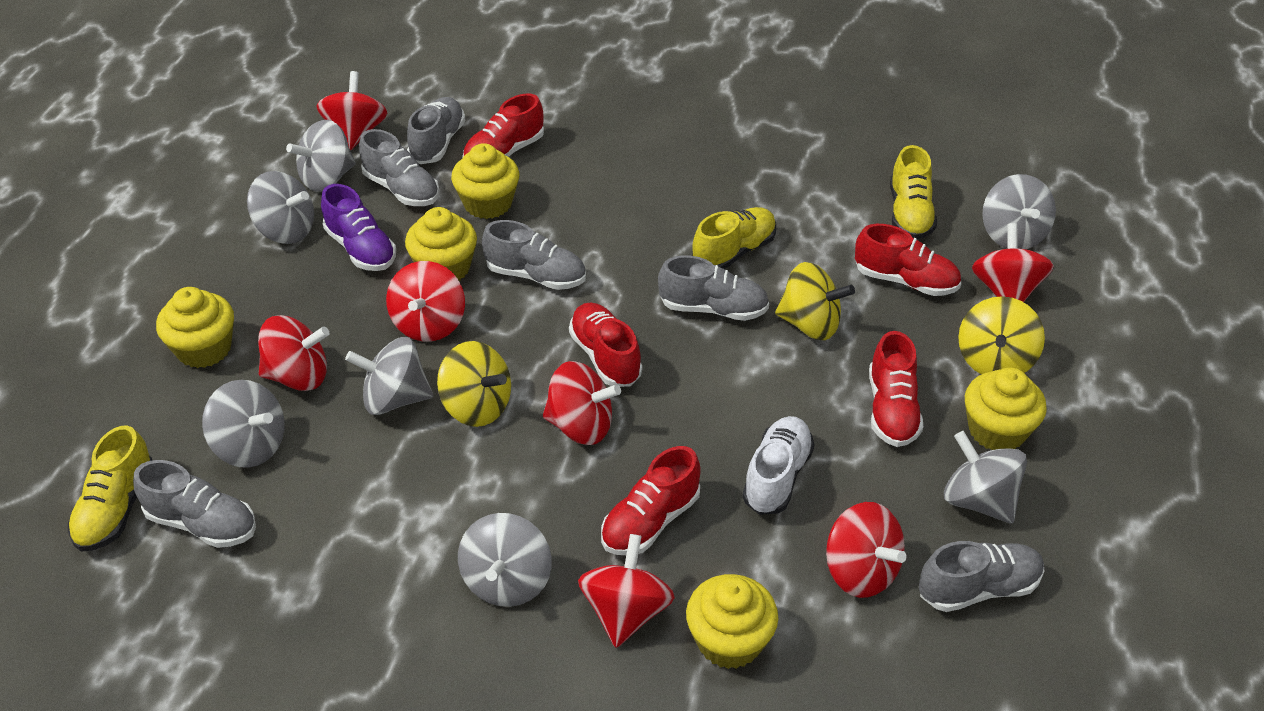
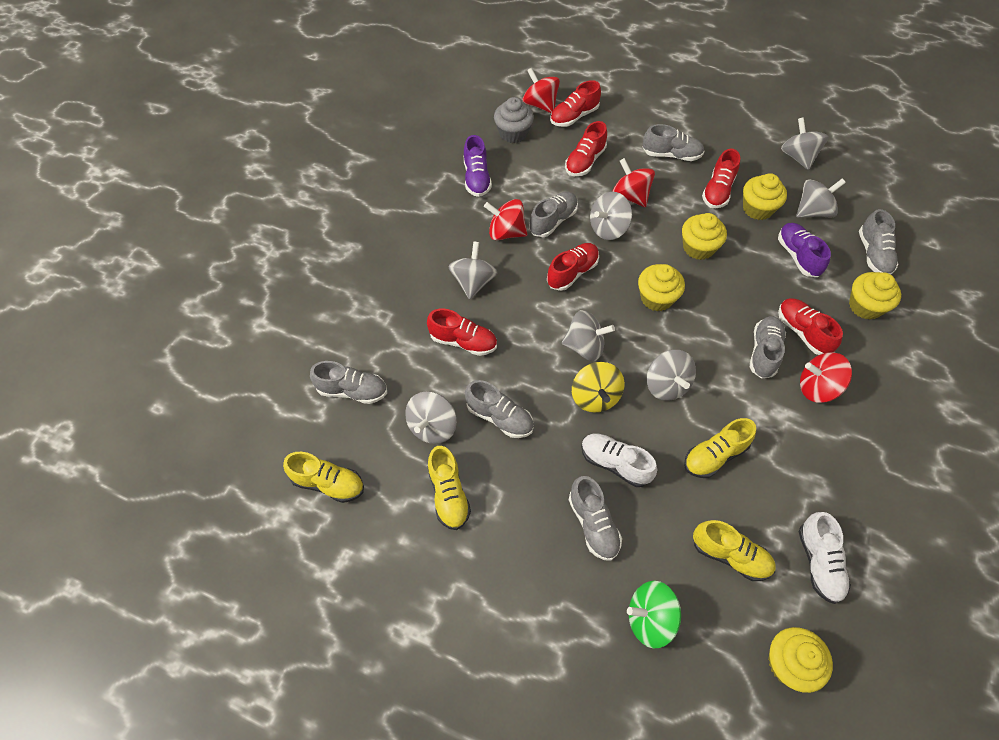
green spinning top: 0 -> 1
grey cupcake: 0 -> 1
grey shoe: 6 -> 7
purple shoe: 1 -> 2
red shoe: 5 -> 6
red spinning top: 7 -> 4
white shoe: 1 -> 2
yellow shoe: 3 -> 4
yellow spinning top: 3 -> 1

